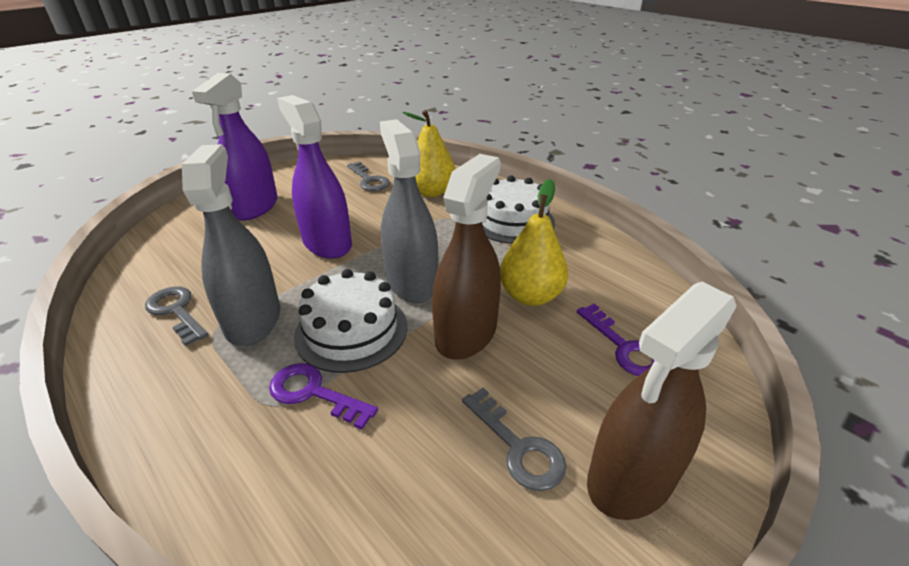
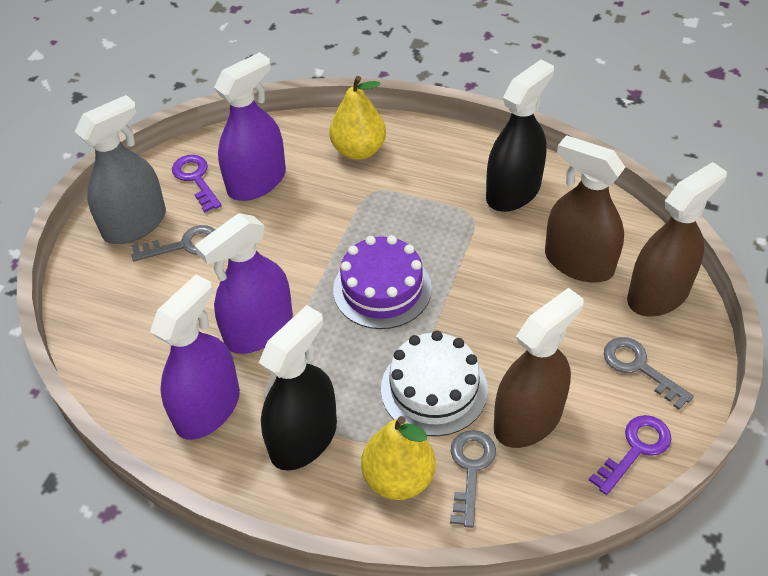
black spray bottle: 0 -> 2
brown spray bottle: 2 -> 3
grey spray bottle: 2 -> 1
purple cake: 0 -> 1
purple spray bottle: 2 -> 3
white cake: 2 -> 1

